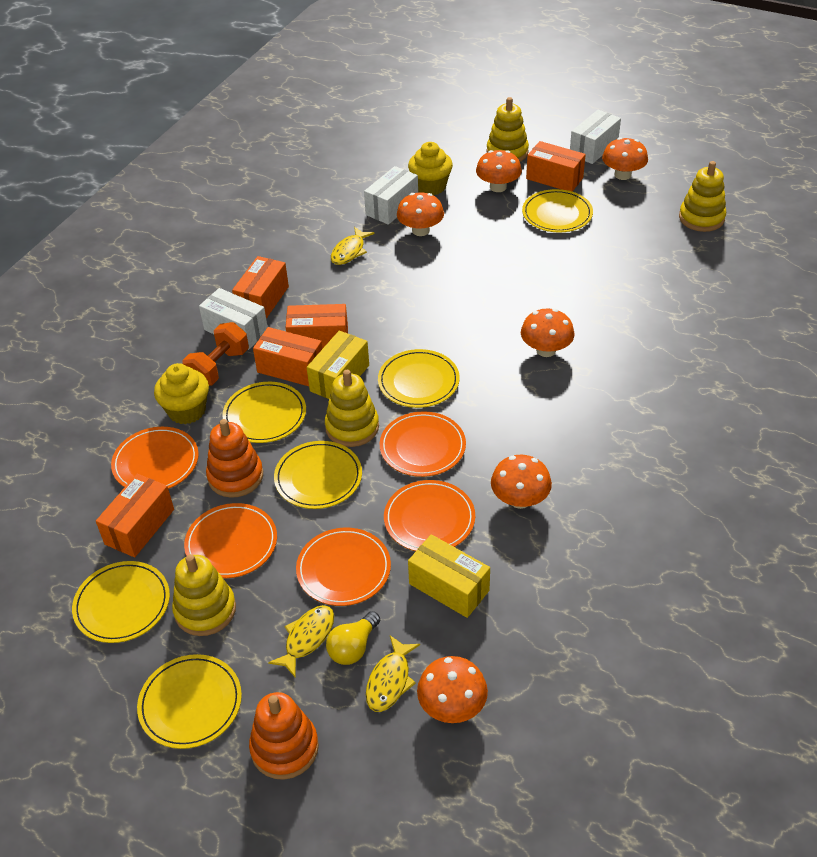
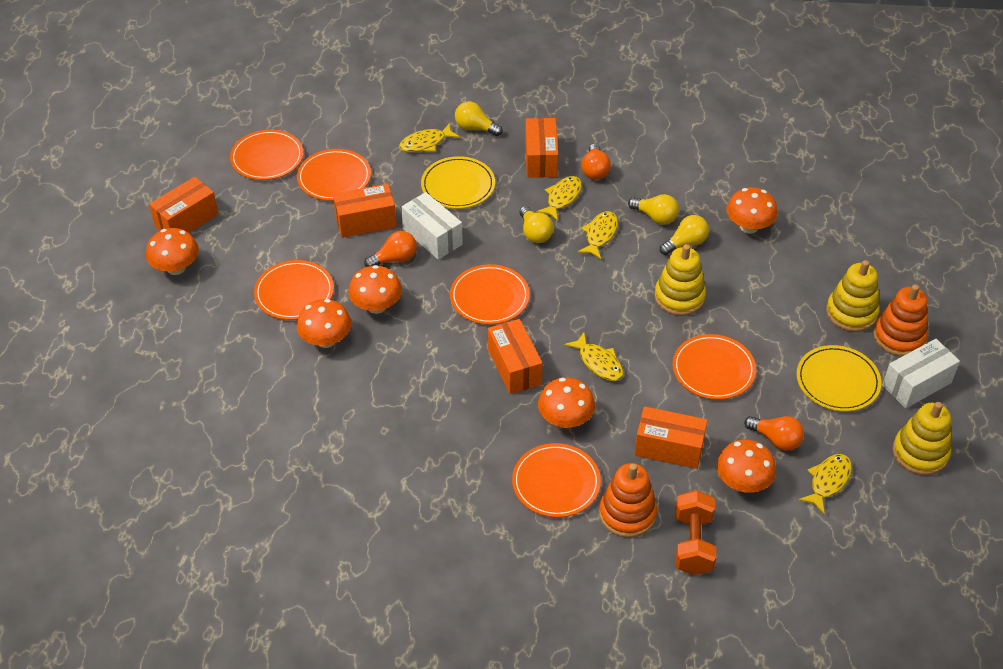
orange light bulb: 0 -> 3
orange plate: 5 -> 6
white box: 3 -> 2
yellow box: 2 -> 0
yellow cupcake: 2 -> 0
yellow fish: 3 -> 5
yellow light bulb: 1 -> 4
yellow plate: 6 -> 2
yellow stacking toy: 4 -> 3

